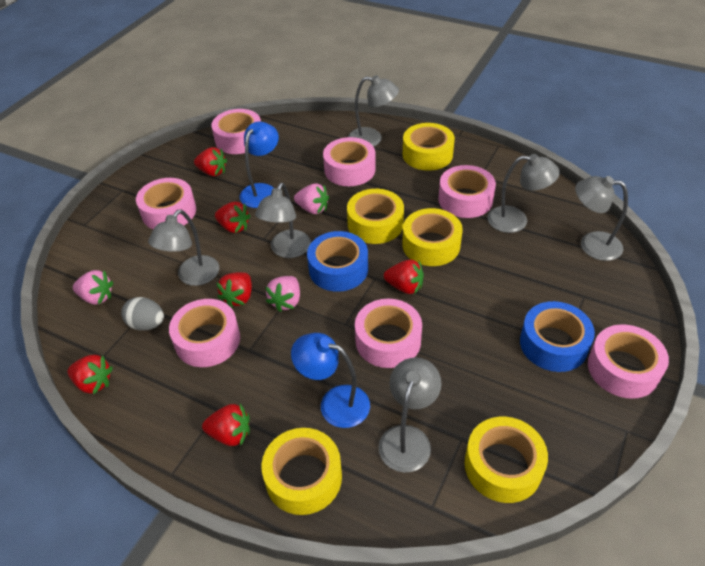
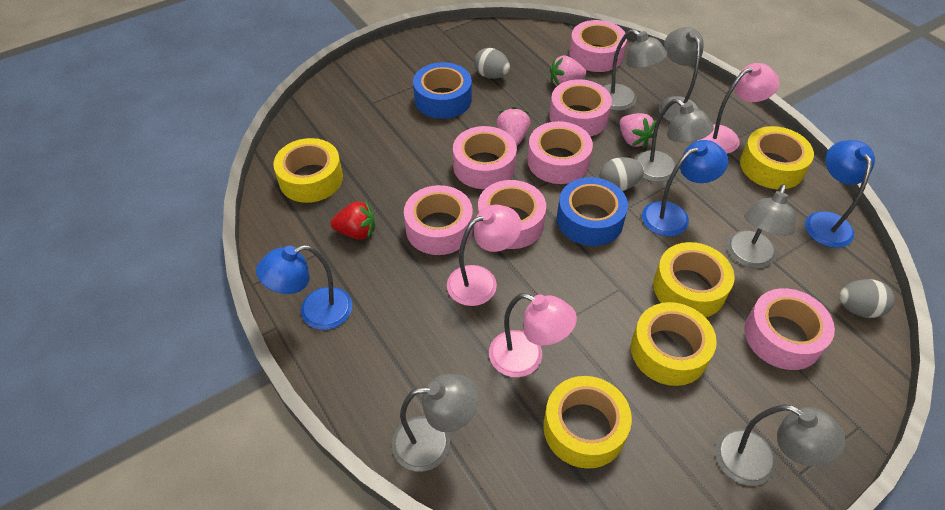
blue lamp: 2 -> 3
grey egg: 1 -> 3
pink lamp: 0 -> 3
red strawberry: 6 -> 1

